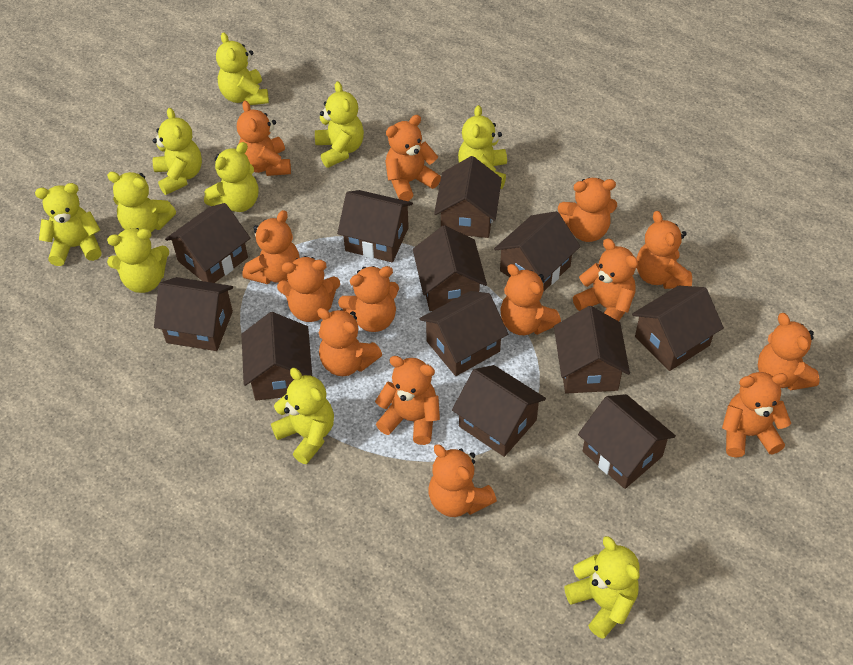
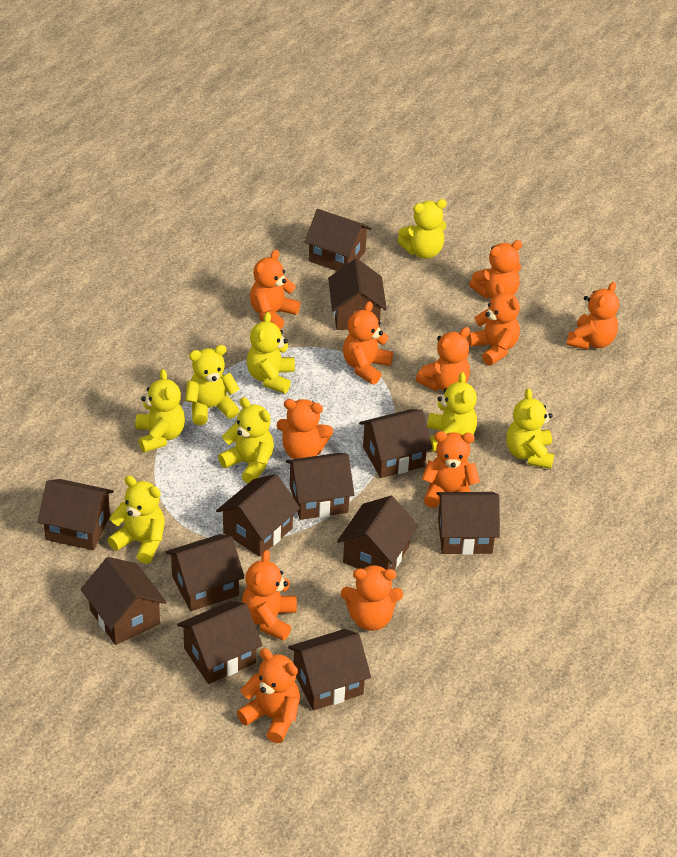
orange teddy bear: 14 -> 11
yellow teddy bear: 10 -> 8

